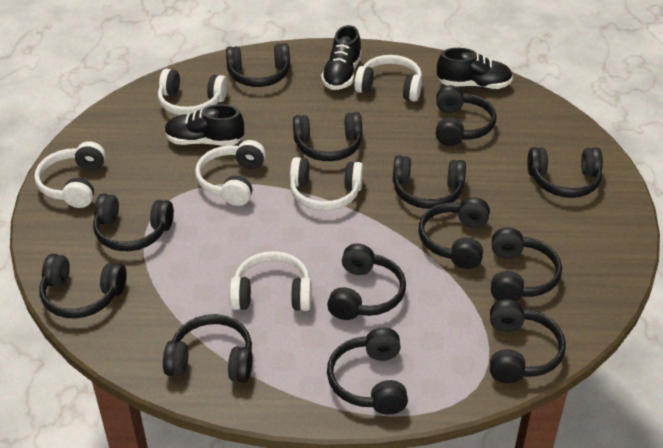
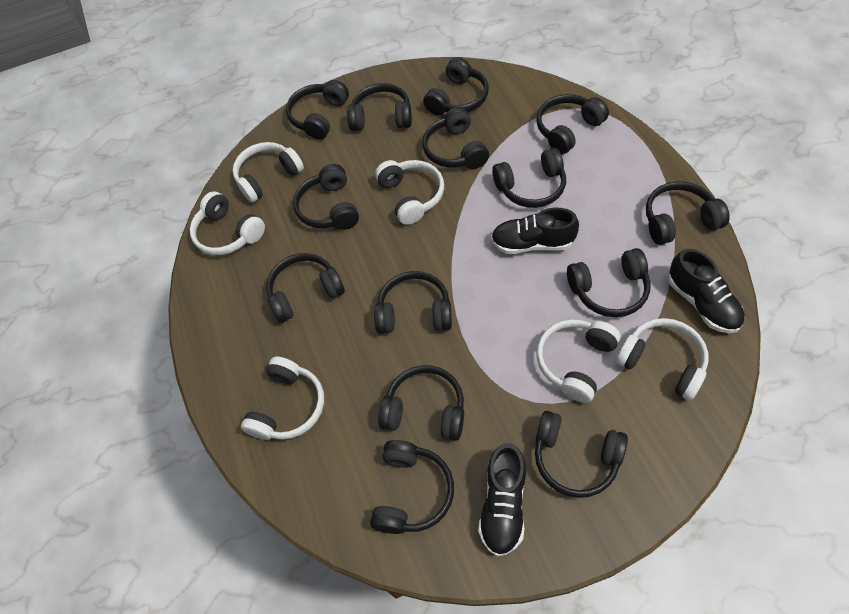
black headphones: 13 -> 14

